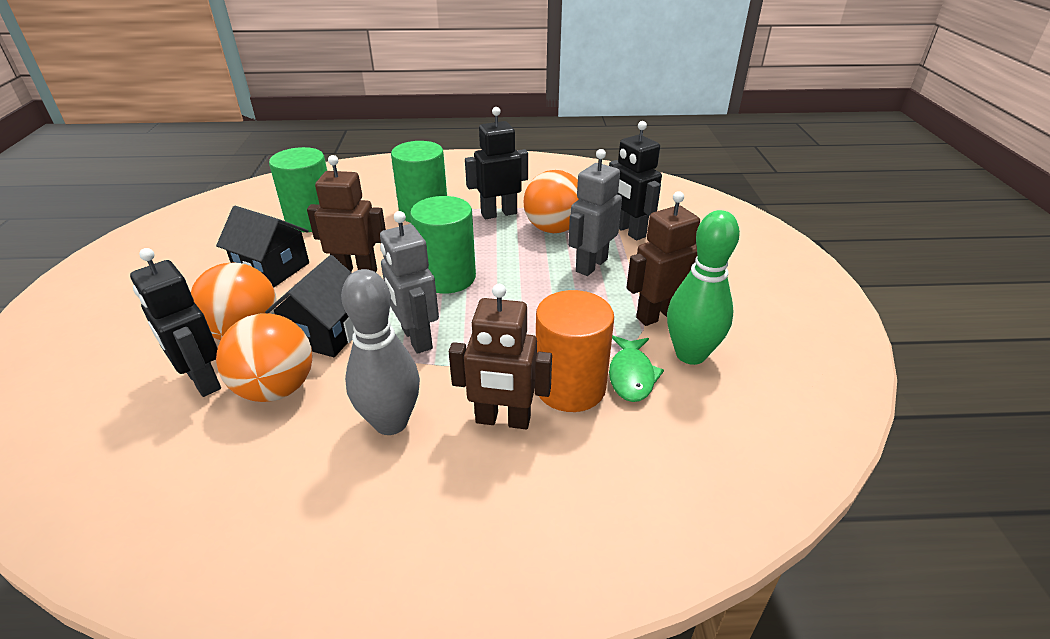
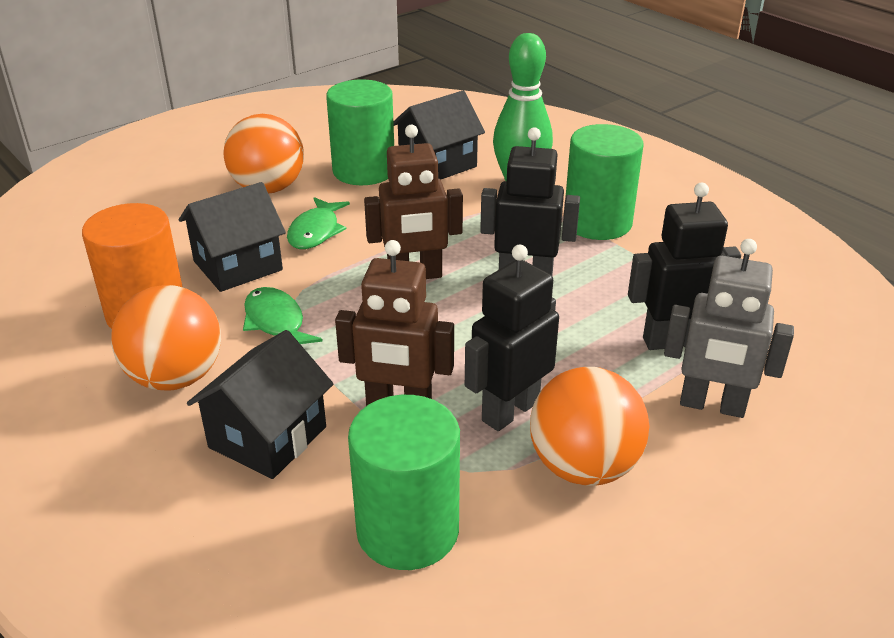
black house: 2 -> 3
brown robot: 3 -> 2
green fish: 1 -> 2
grey bowling pin: 1 -> 0
grey robot: 2 -> 1

